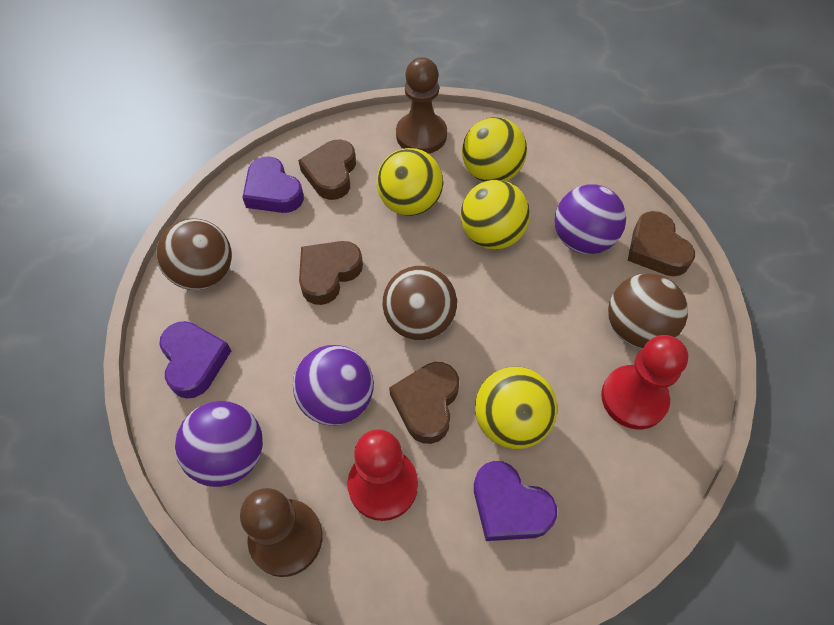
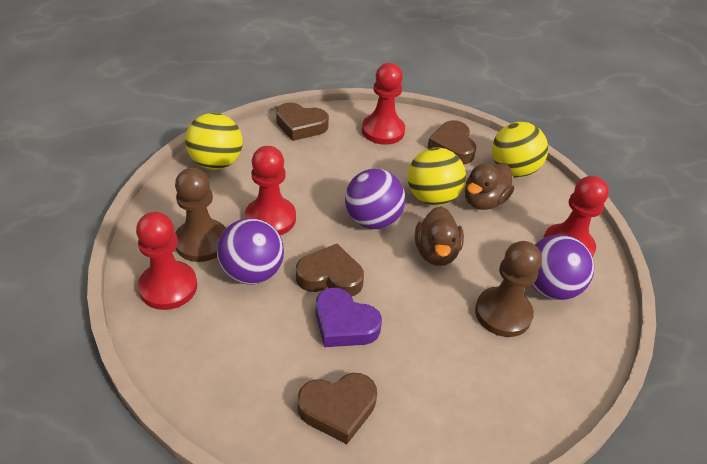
brown ball: 3 -> 0
brown duck: 0 -> 2
purple heart: 3 -> 1
red pawn: 2 -> 4
yellow ball: 4 -> 3

